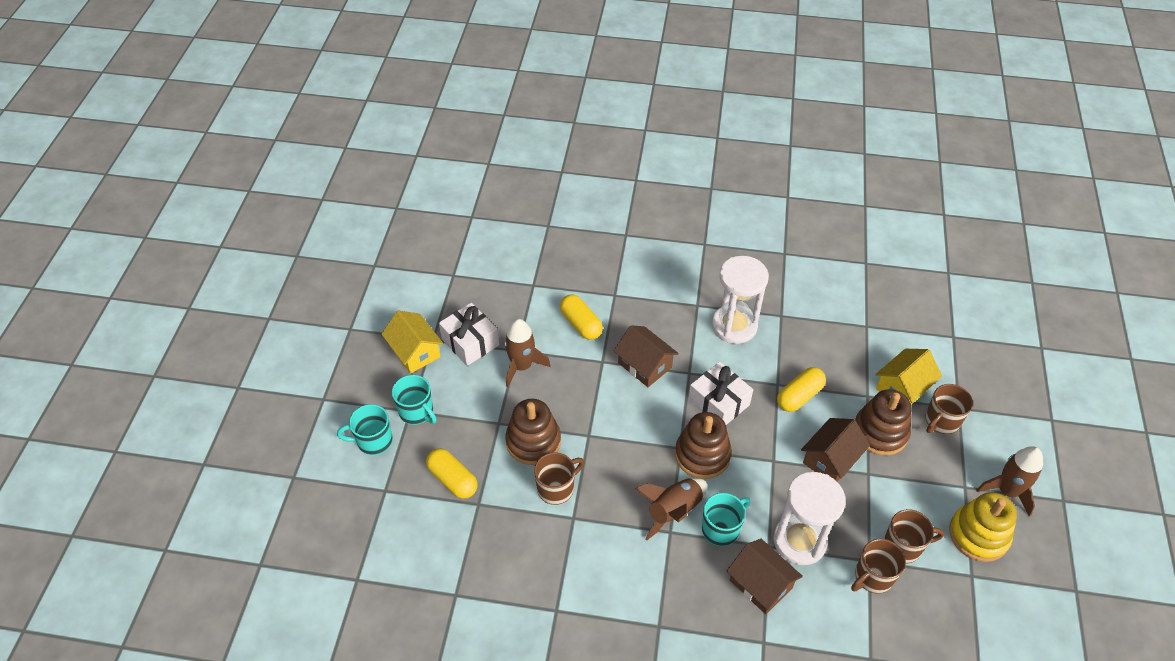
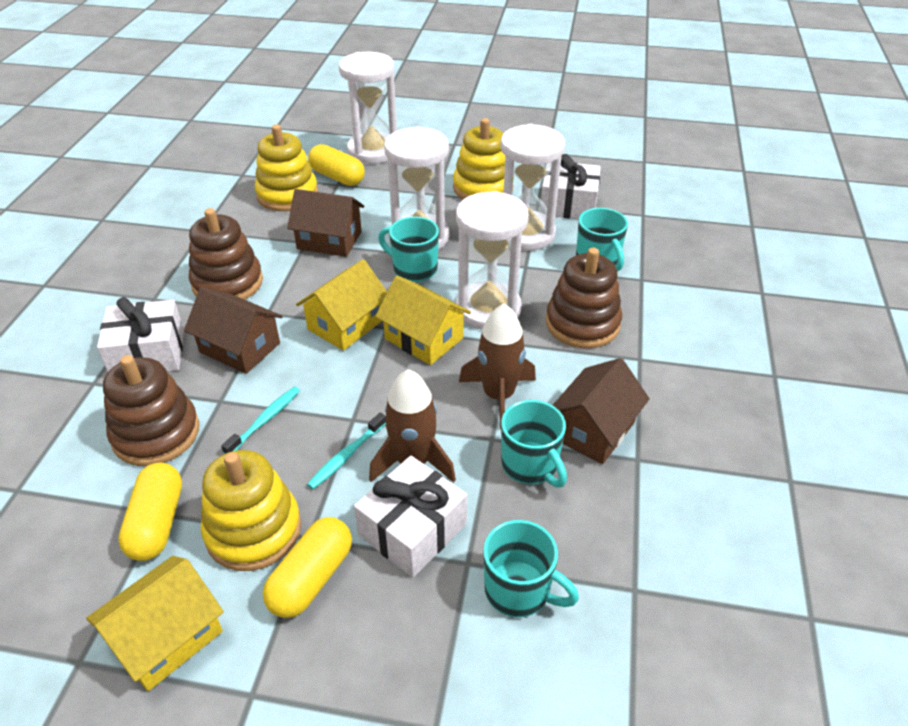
brown mug: 4 -> 0
brown rocket: 3 -> 2
turquoise mug: 3 -> 4
turquoise toothbrush: 0 -> 2
white gift: 2 -> 3
white hourglass: 2 -> 4
yellow house: 2 -> 3
yellow stacking toy: 1 -> 3

